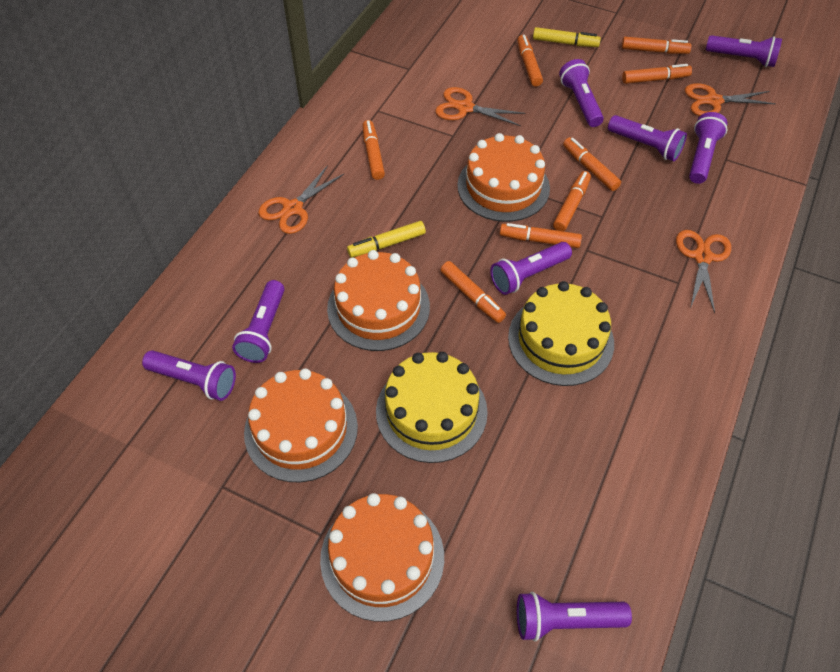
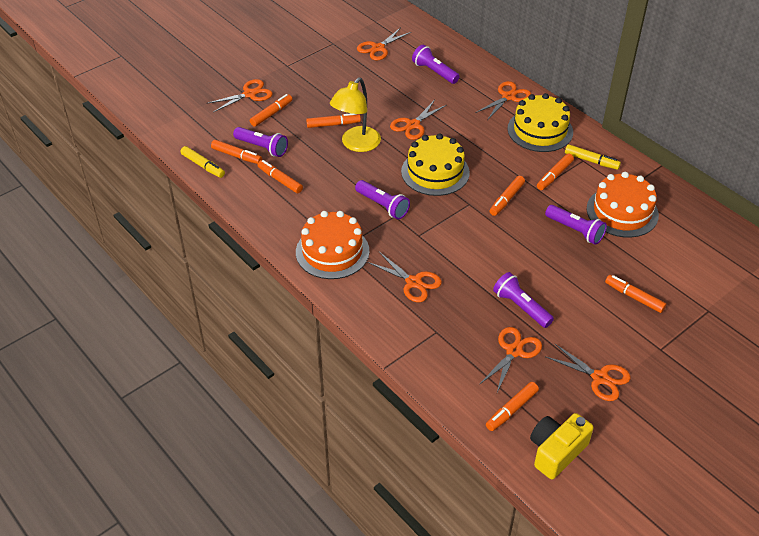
orange cake: 4 -> 2
orange scissors: 4 -> 7
purple flashlight: 8 -> 5
yellow camera: 0 -> 1
yellow lamp: 0 -> 1

